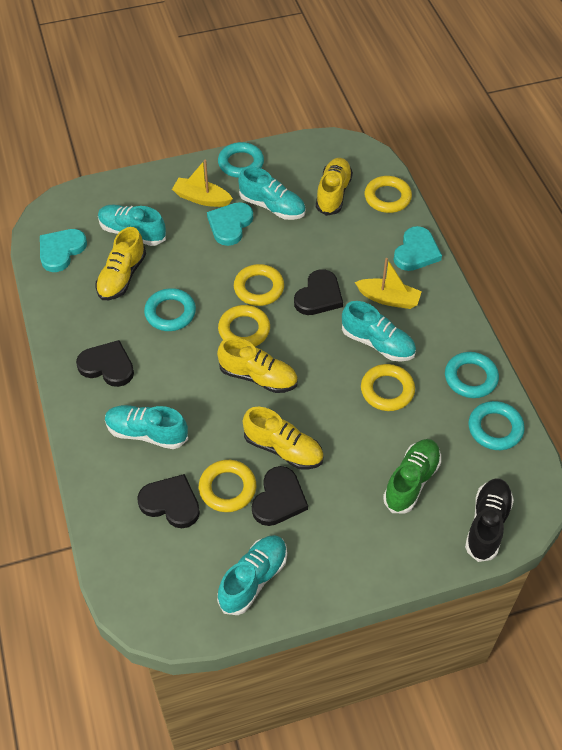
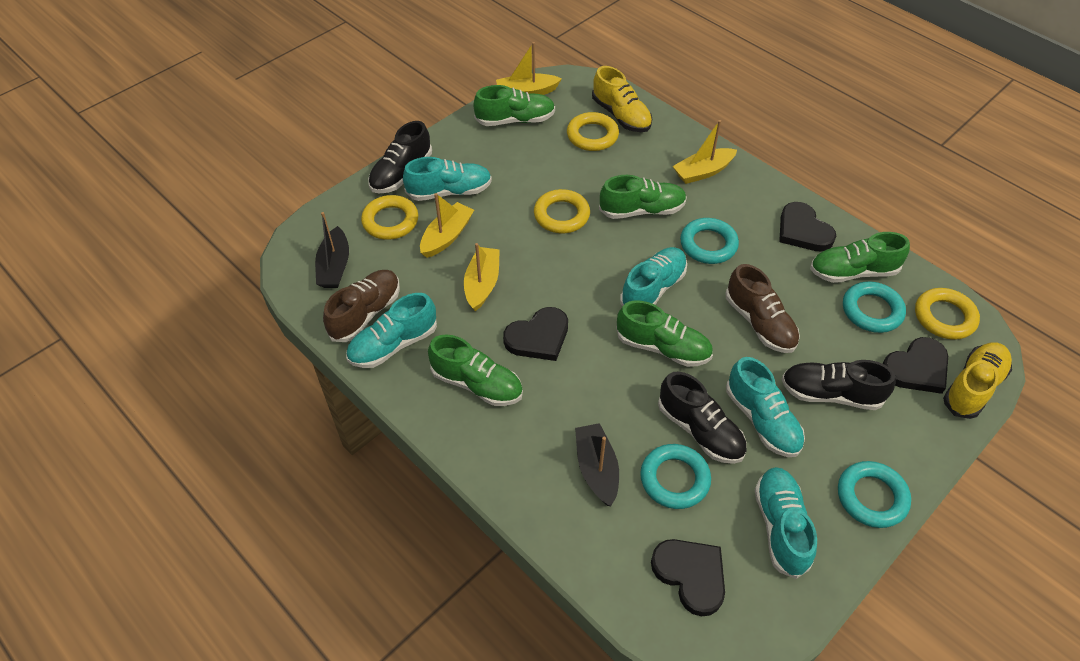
black boat: 0 -> 2
black shoe: 1 -> 3
brown shoe: 0 -> 2
green shoe: 1 -> 5
turquoise heart: 3 -> 0
yellow boat: 2 -> 4
yellow ring: 5 -> 4
yellow shoe: 4 -> 2

